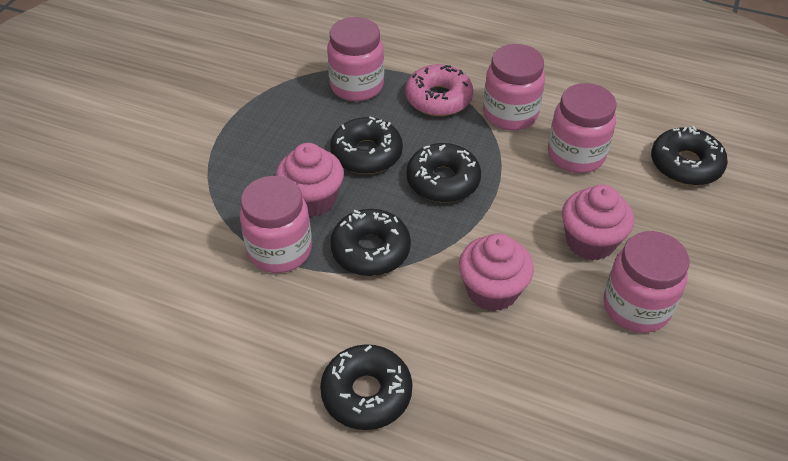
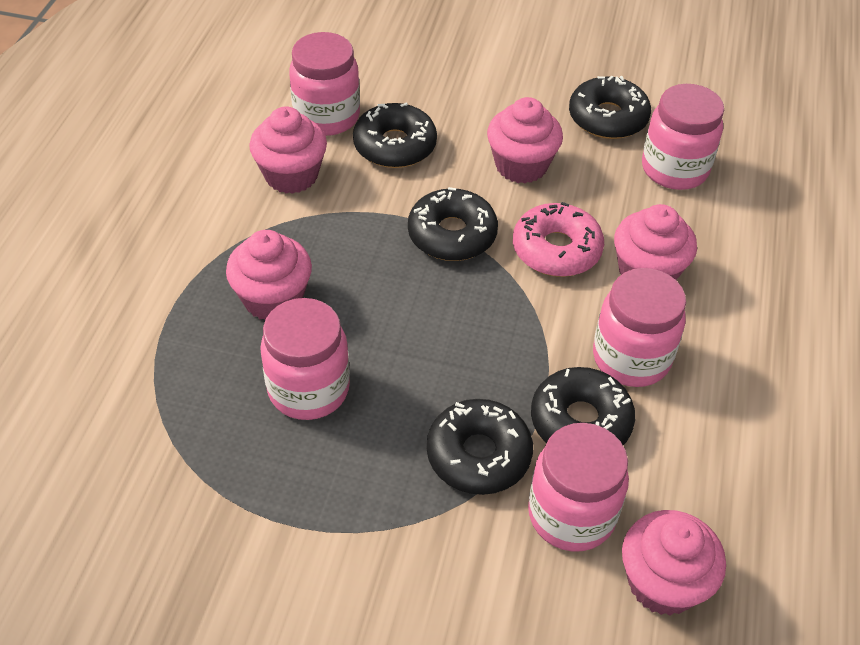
pink cupcake: 3 -> 5

